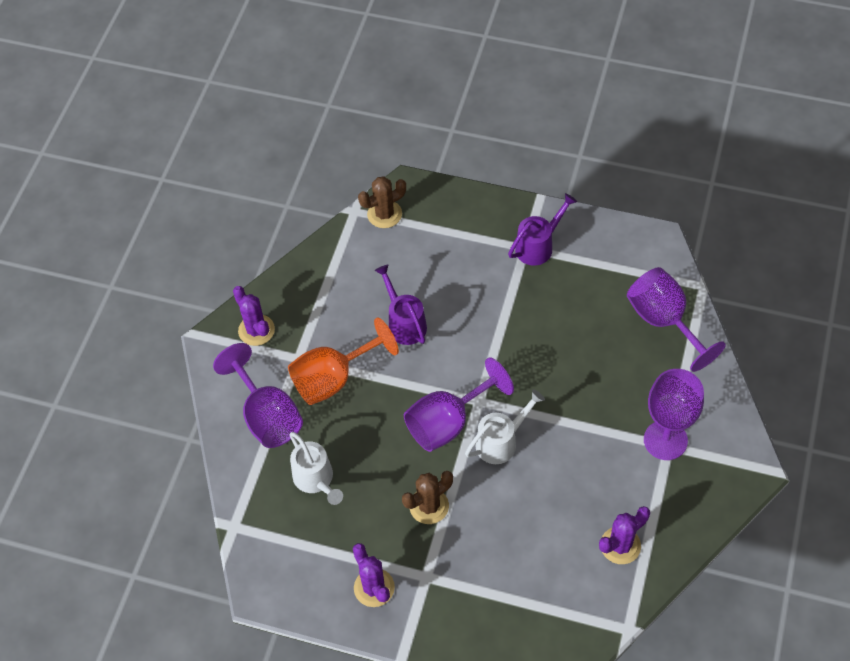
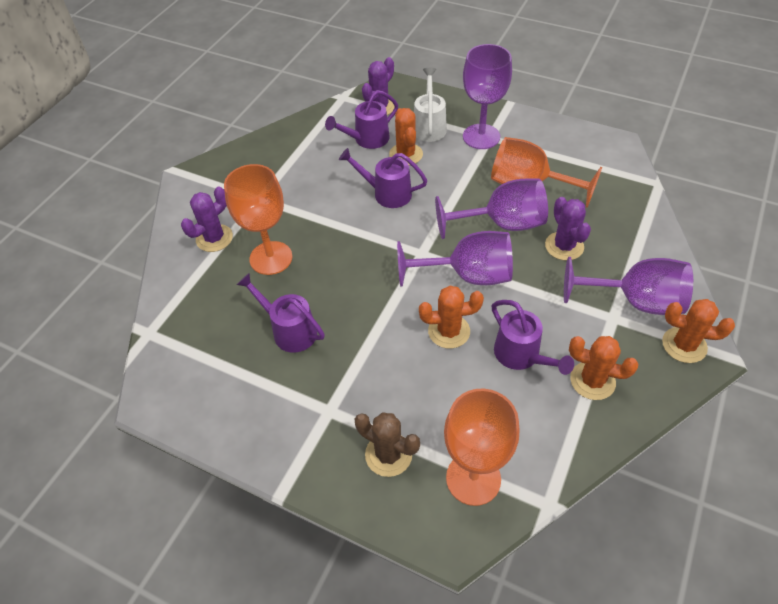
brown cactus: 2 -> 1
orange cactus: 0 -> 4
orange goblet: 1 -> 3
purple watering can: 2 -> 4
white watering can: 2 -> 1

